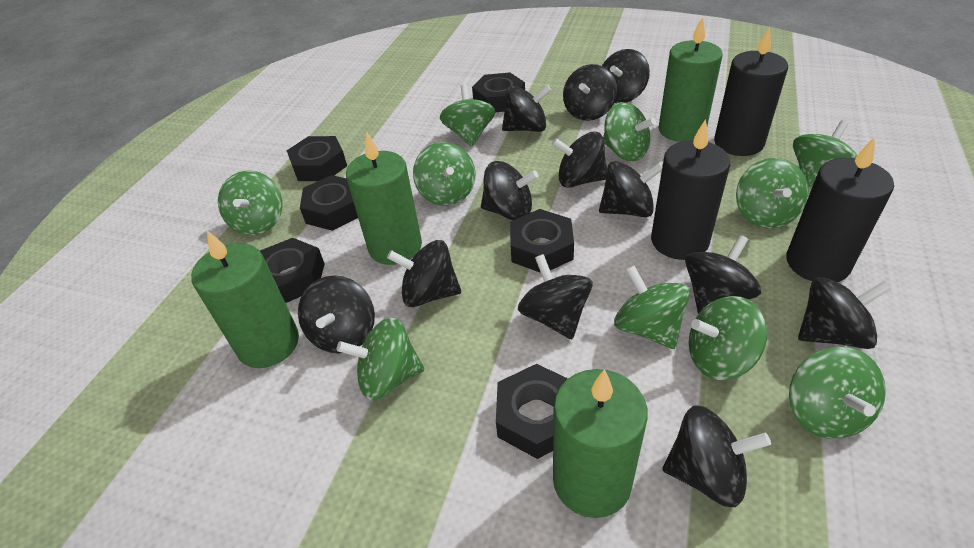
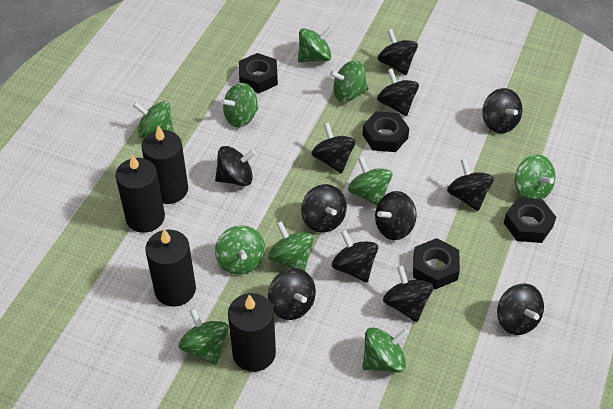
black candle: 3 -> 4
black nut: 6 -> 4
green candle: 4 -> 0

